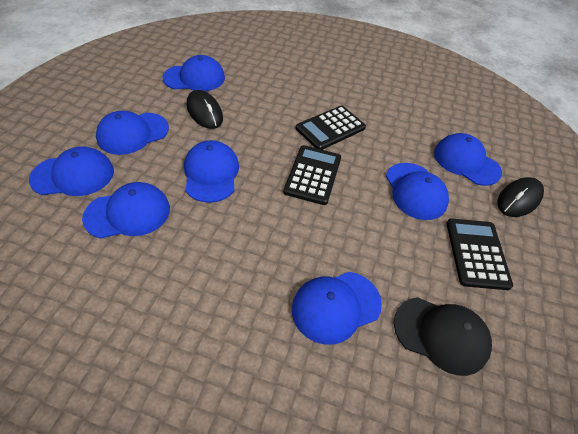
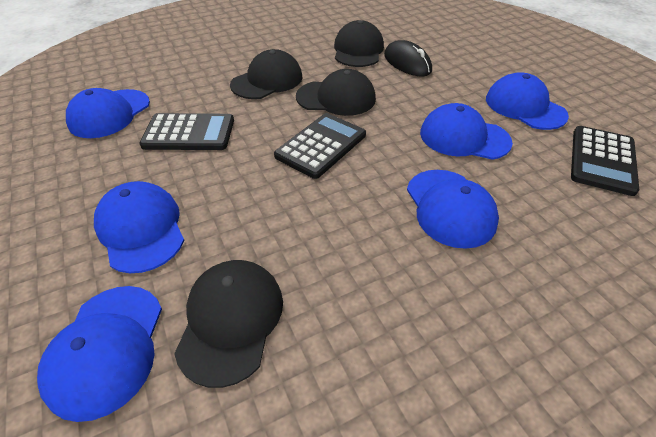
black cap: 1 -> 4
black mouse: 2 -> 1
blue cap: 8 -> 6

